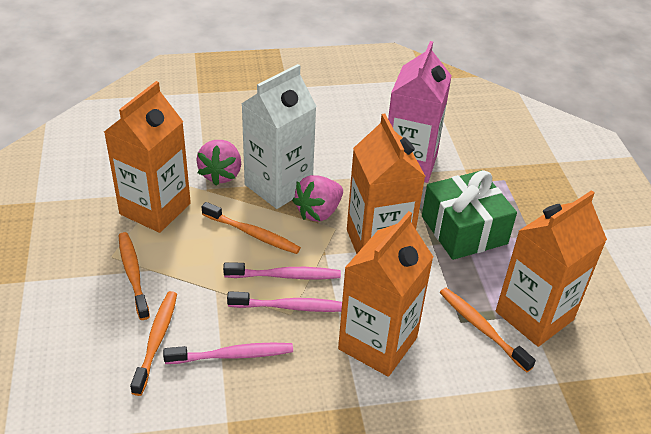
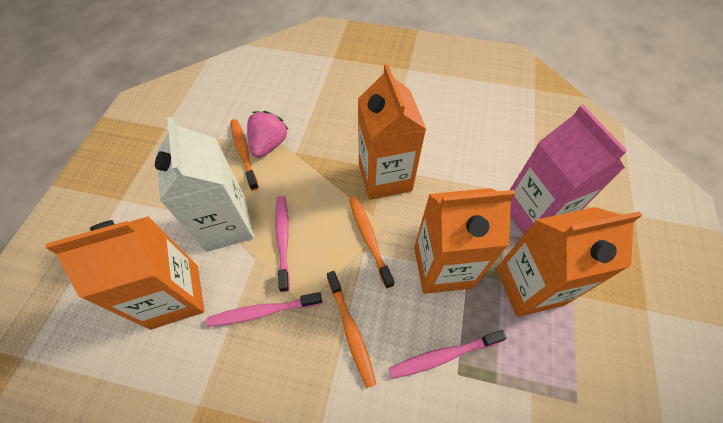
green gift: 1 -> 0
orange toothbrush: 4 -> 3
pink strawberry: 2 -> 1

